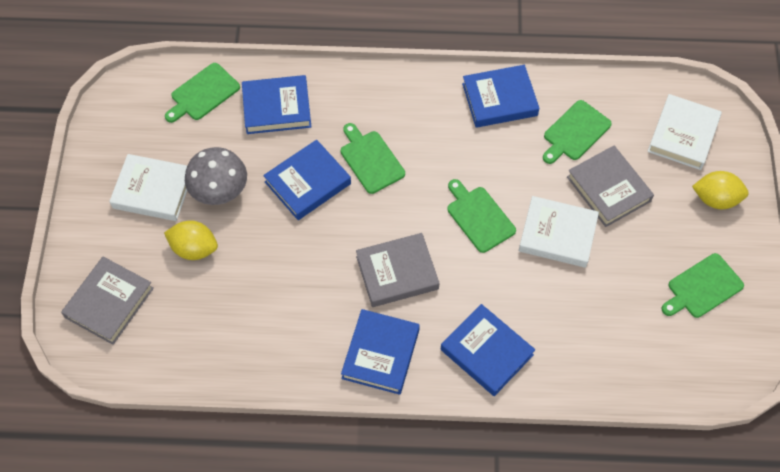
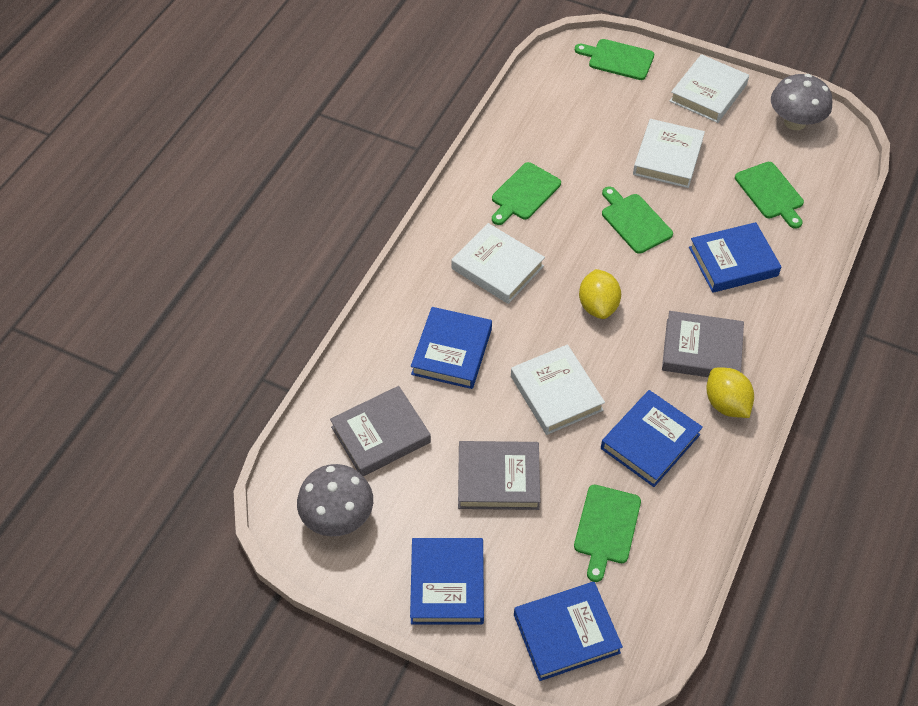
grey mushroom: 1 -> 2
white book: 3 -> 4

